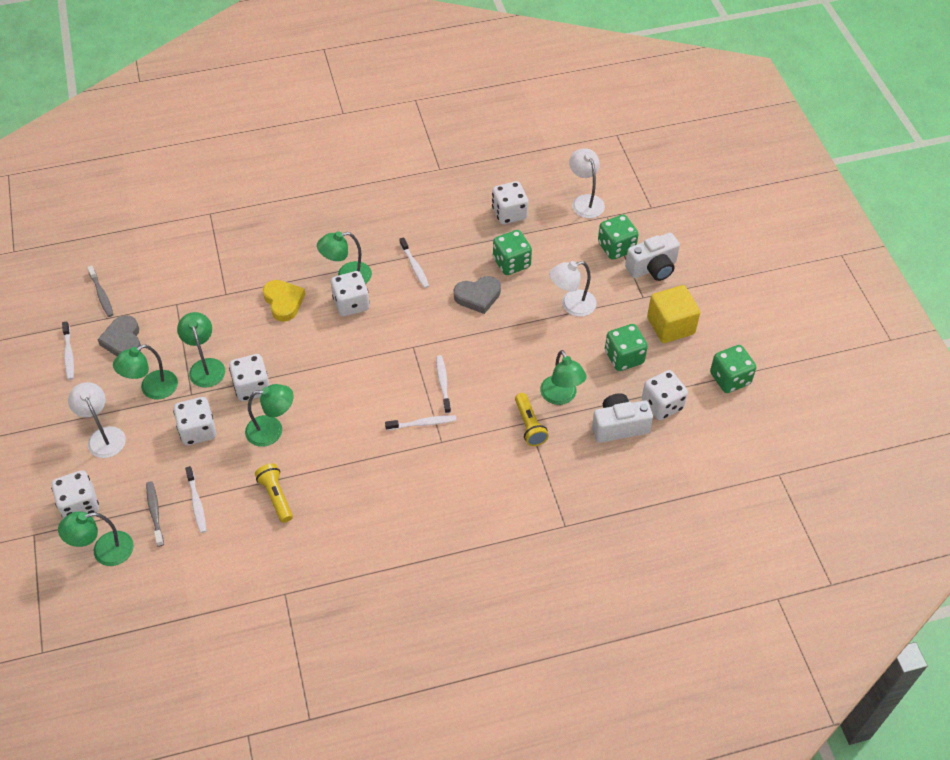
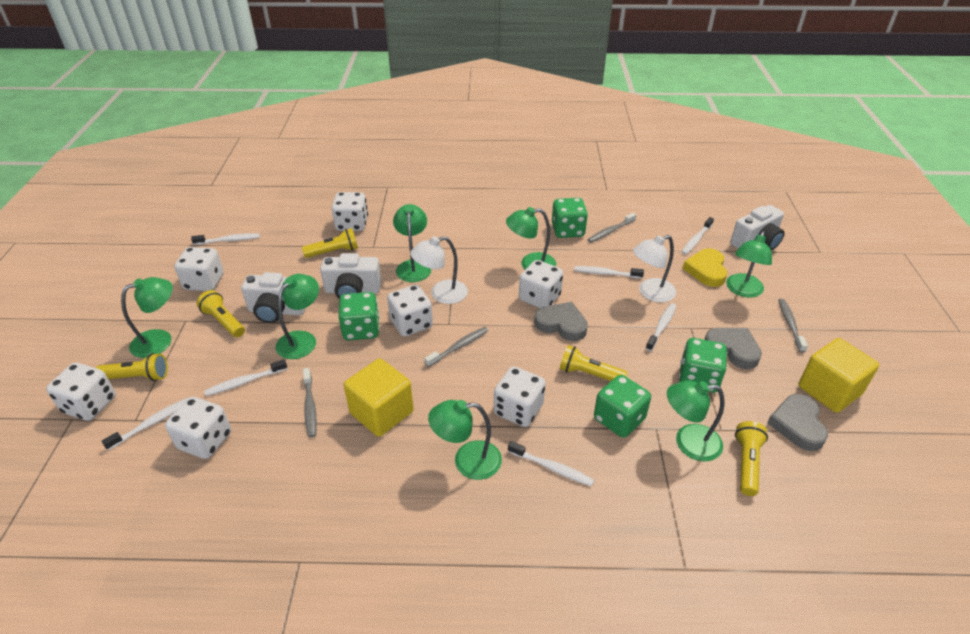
green lamp: 6 -> 7
grey heart: 2 -> 3
grey toothbrush: 2 -> 4
white camera: 2 -> 3
white dice: 6 -> 7
white lamp: 3 -> 2
white toothbrush: 5 -> 7
yellow cube: 1 -> 2
yellow flashlight: 2 -> 5

